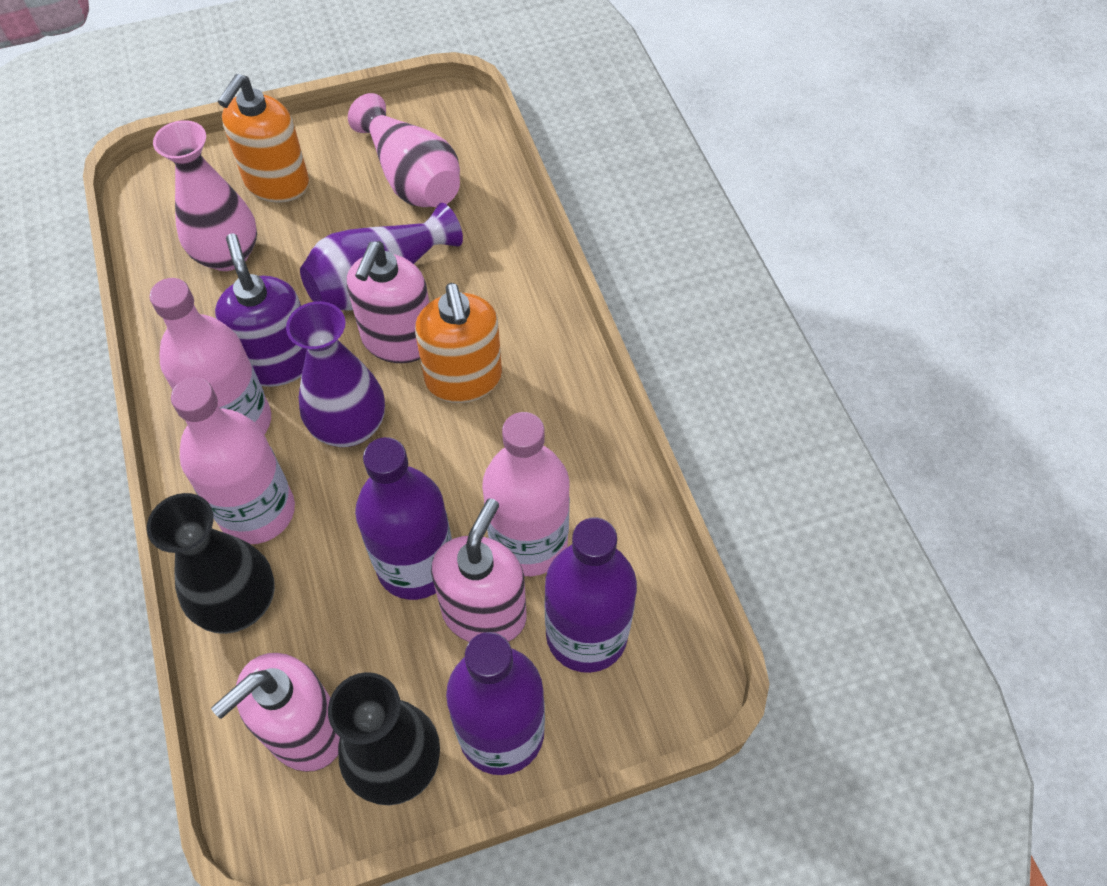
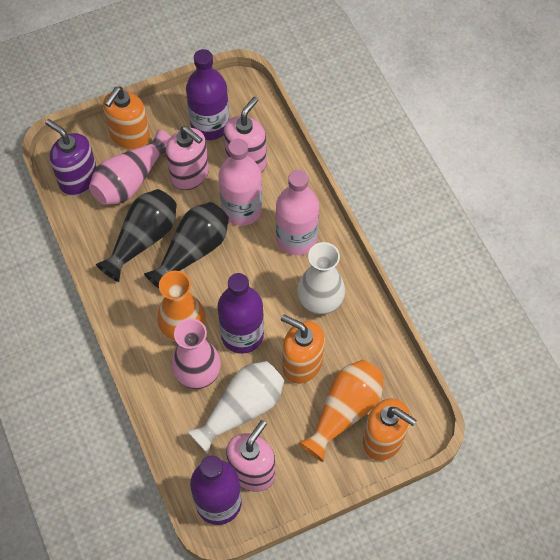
orange soap dispenser: 2 -> 3
orange vase: 0 -> 2
pink bottle: 3 -> 2
purple vase: 2 -> 0
white vase: 0 -> 2

